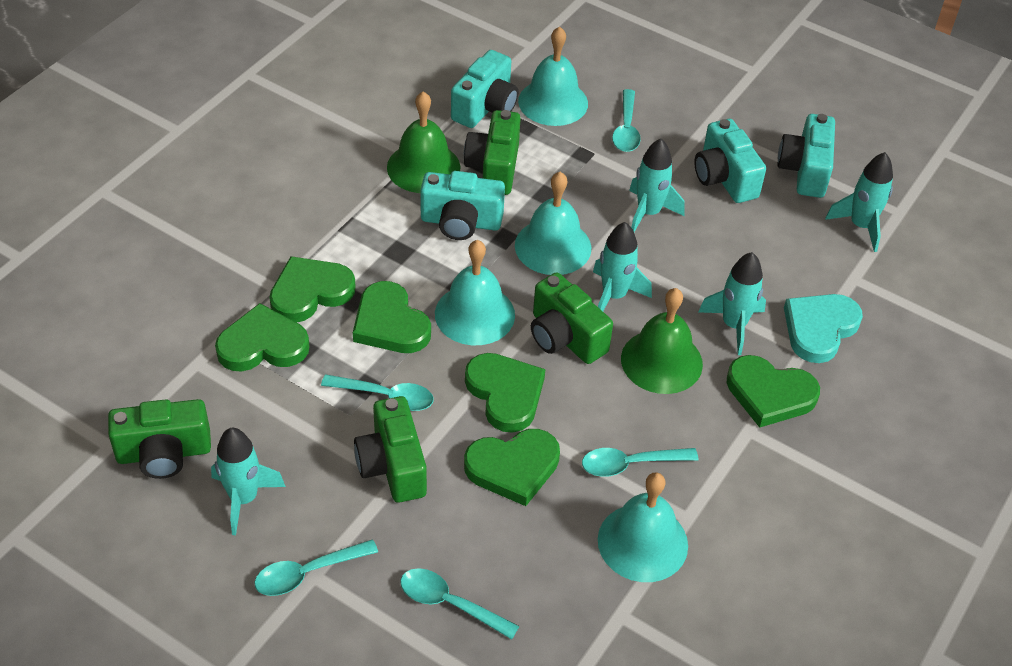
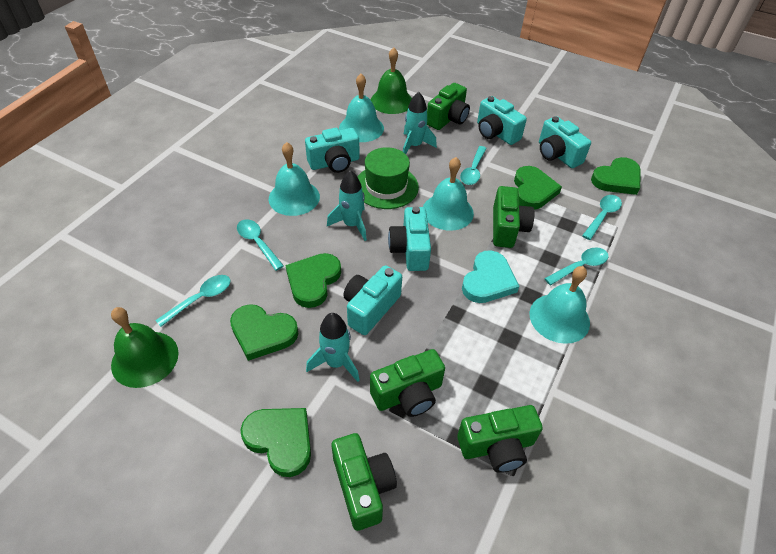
green camera: 4 -> 5
green hat: 0 -> 1
green heart: 6 -> 5
turquoise camera: 4 -> 5
turquoise rocket: 5 -> 3

